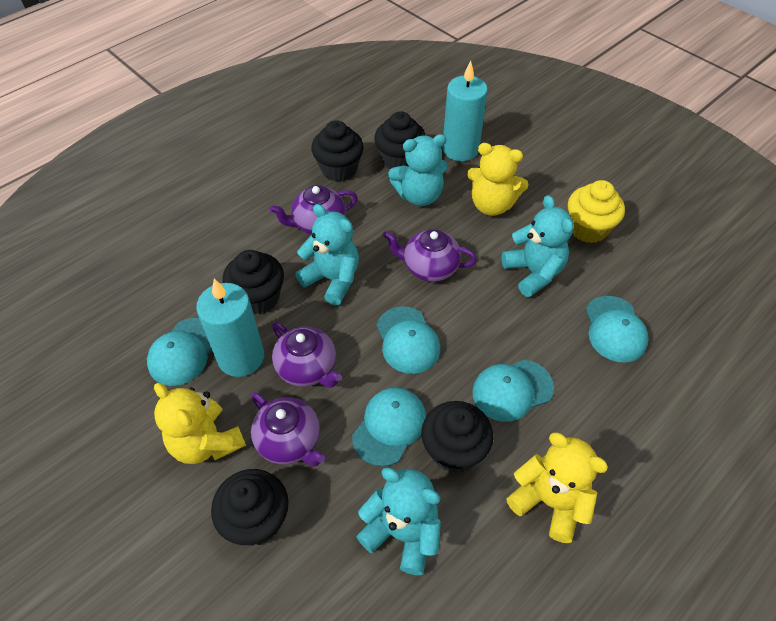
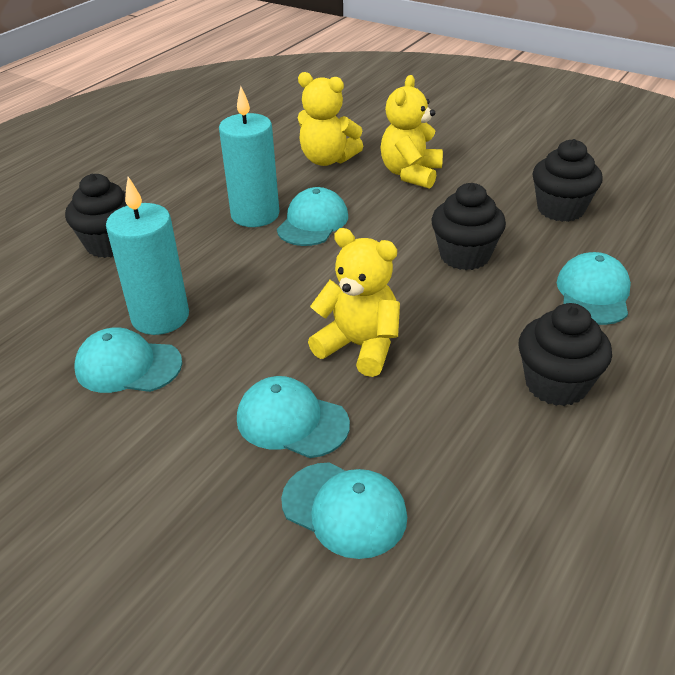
black cupcake: 5 -> 4
purple teapot: 4 -> 0
turquoise teddy bear: 4 -> 0
yellow cupcake: 1 -> 0

